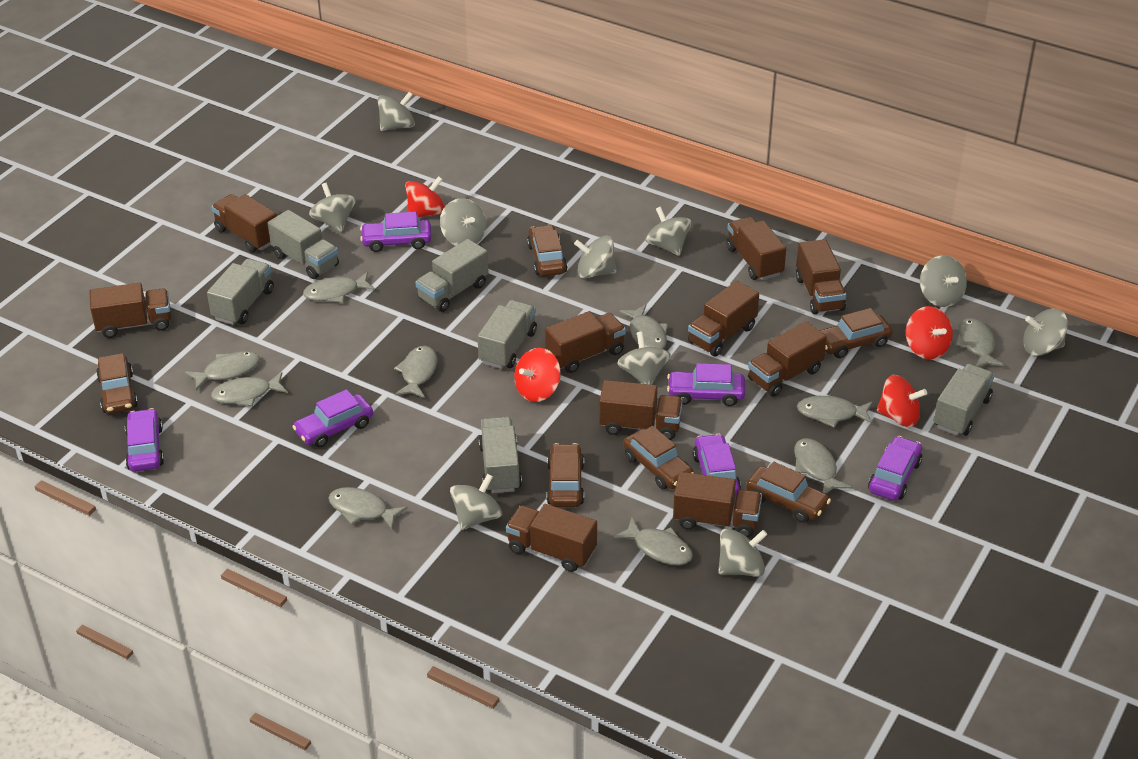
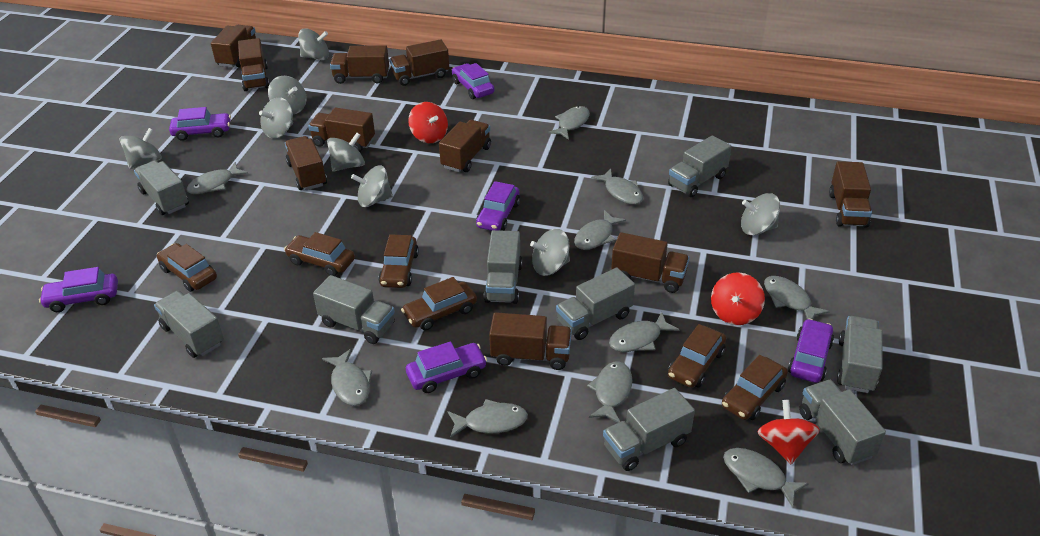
grey spinning top: 10 -> 8
grey truck: 6 -> 9
red spinning top: 4 -> 3

